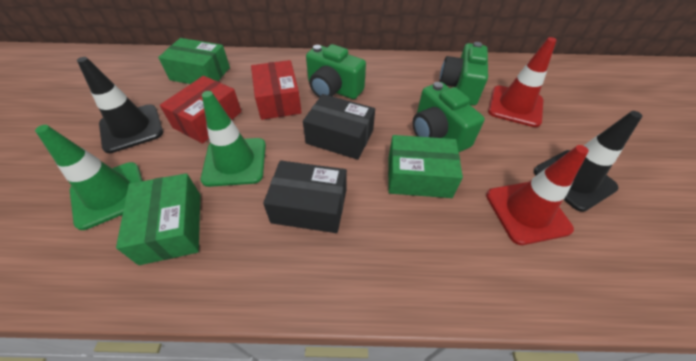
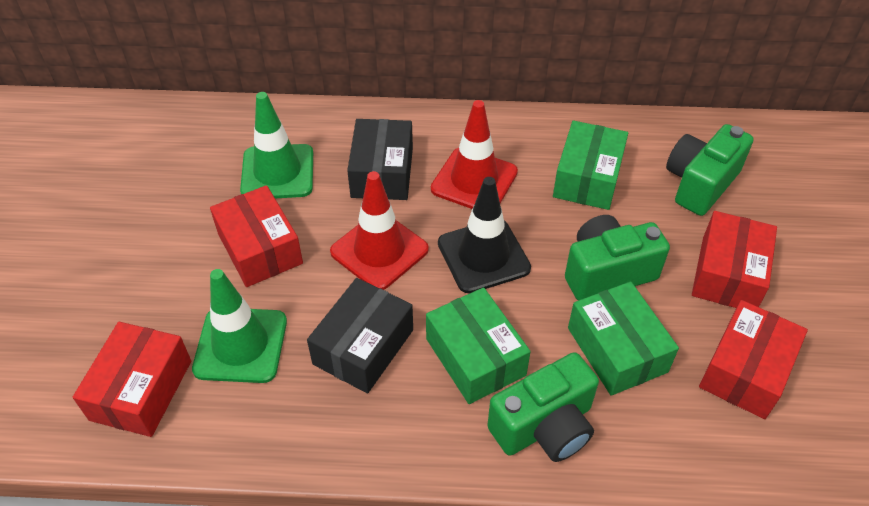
black traffic cone: 2 -> 1
red box: 2 -> 4

